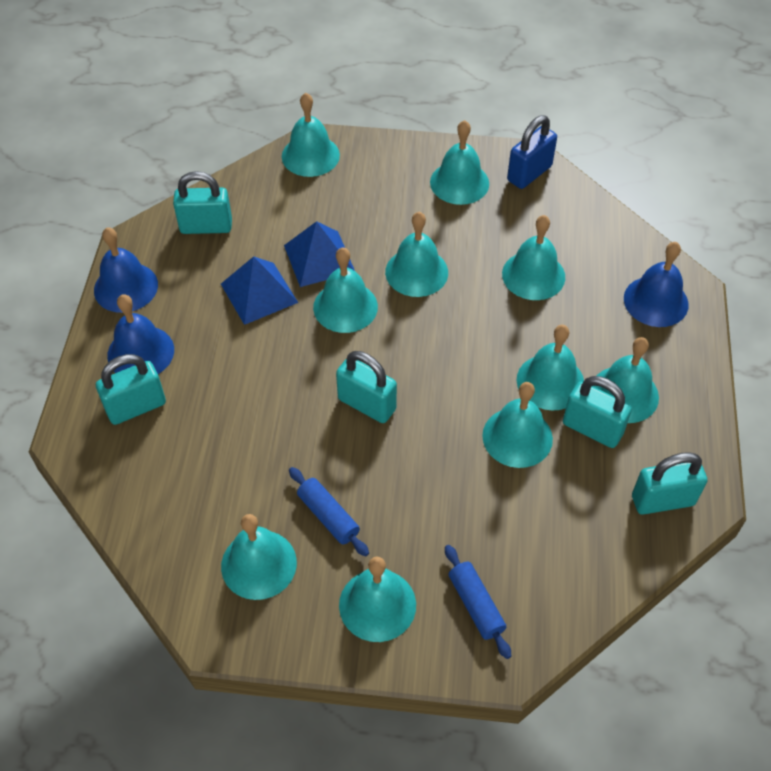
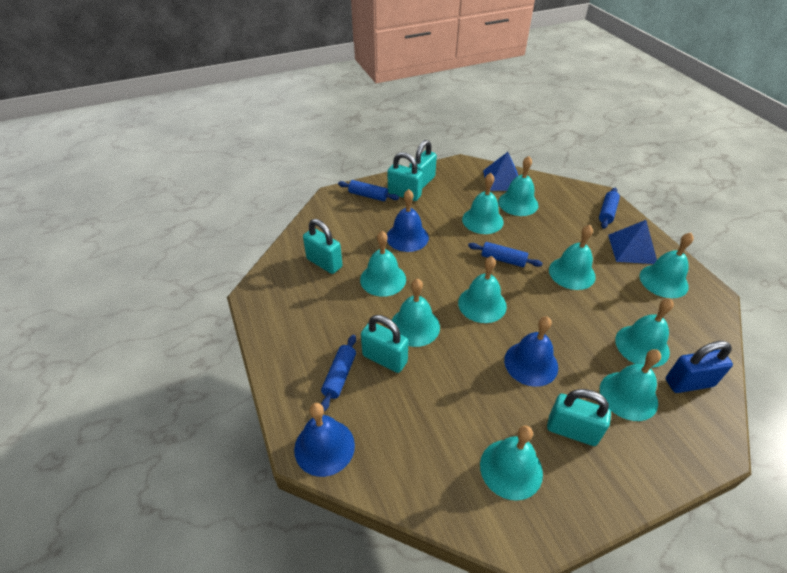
blue rolling pin: 2 -> 4

